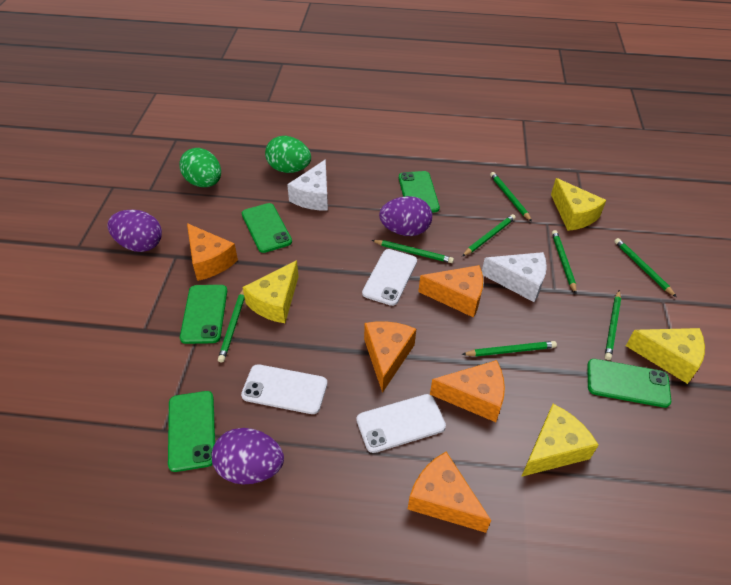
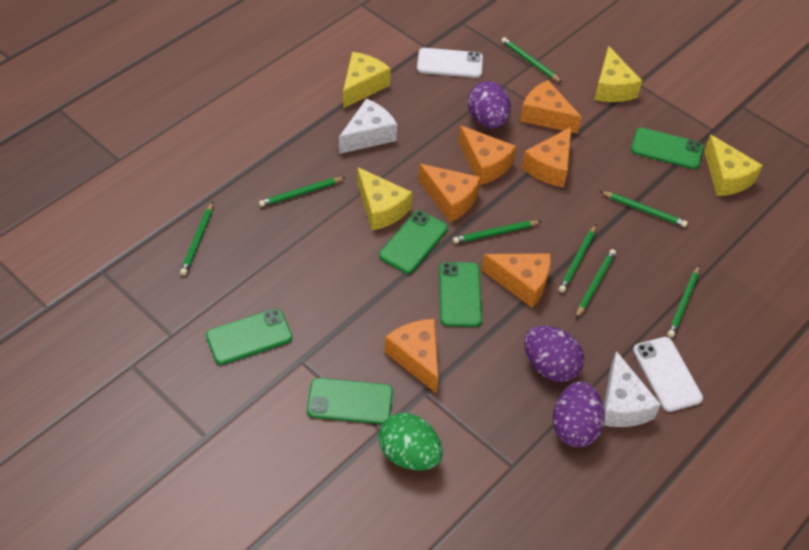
green egg: 2 -> 1
orange cheese: 5 -> 6
white phone: 3 -> 2

